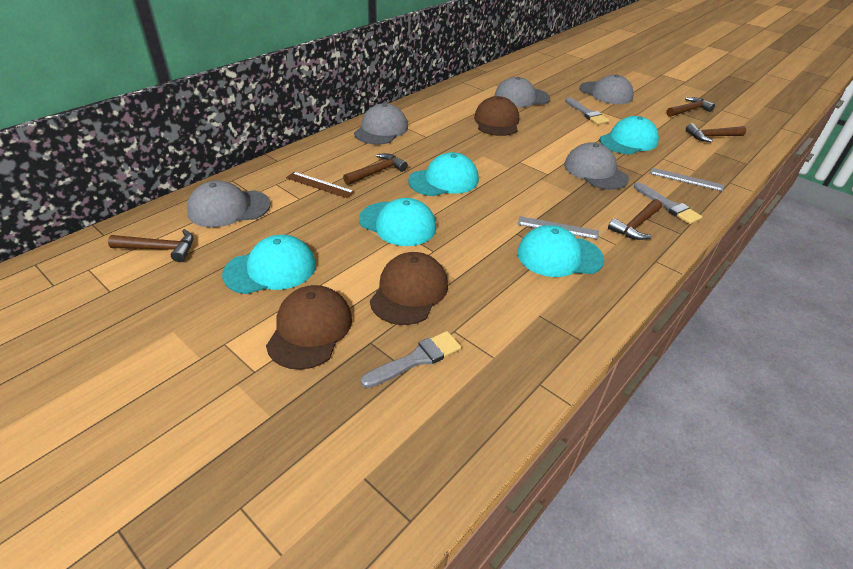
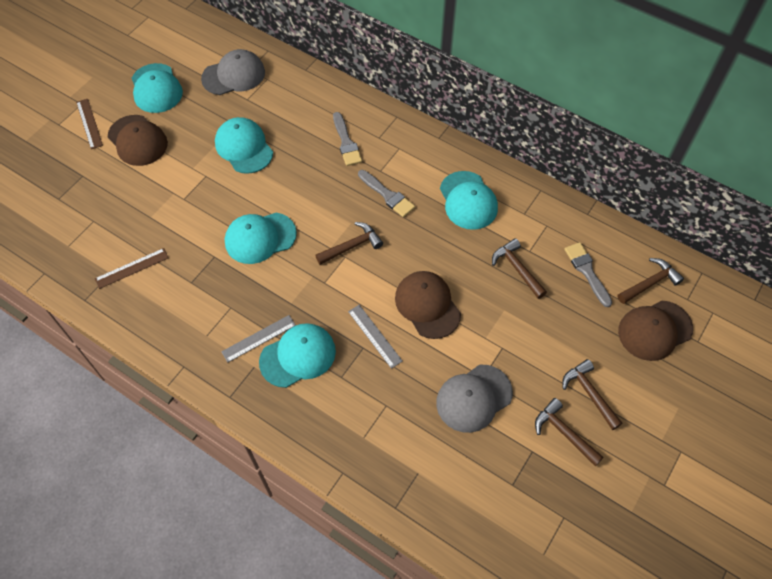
brown ruler: 1 -> 2
grey cap: 5 -> 2

